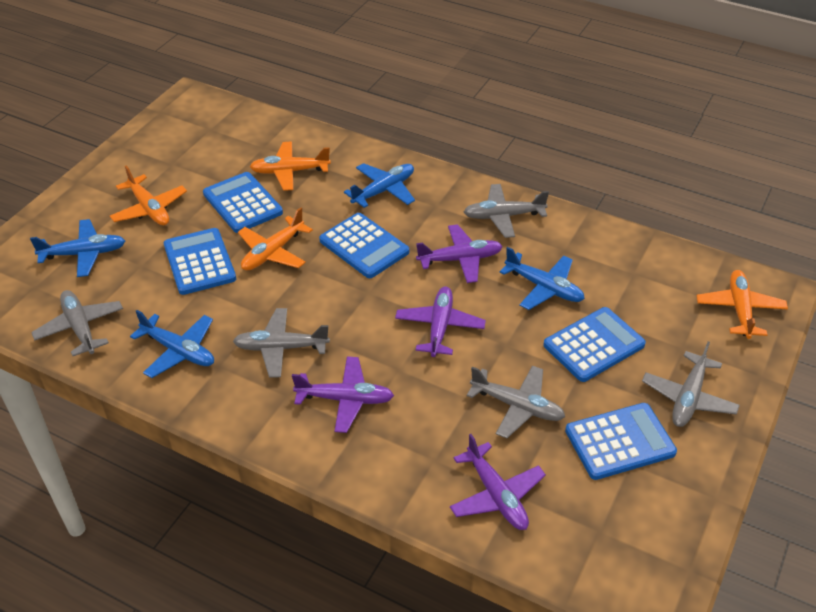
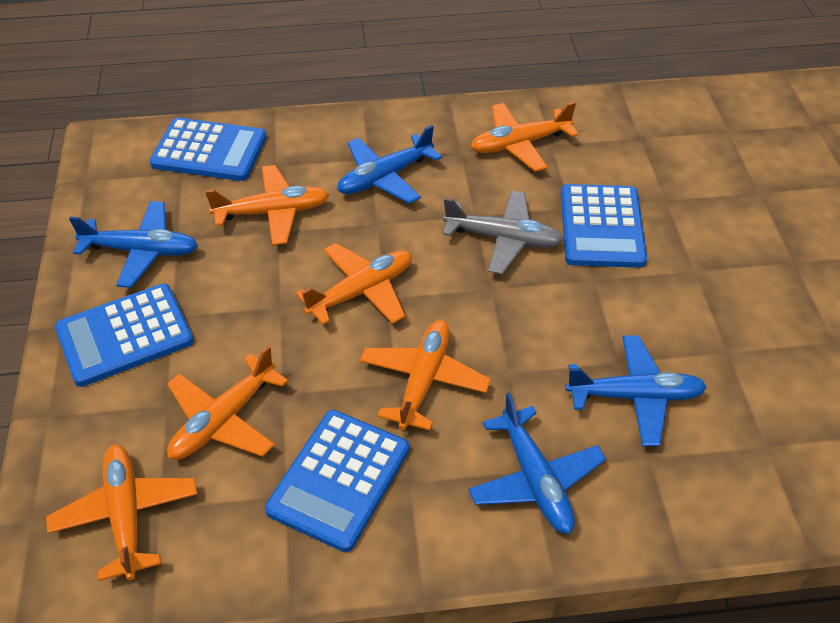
blue calculator: 5 -> 4
grey plane: 5 -> 1
orange plane: 4 -> 6
purple plane: 4 -> 0

